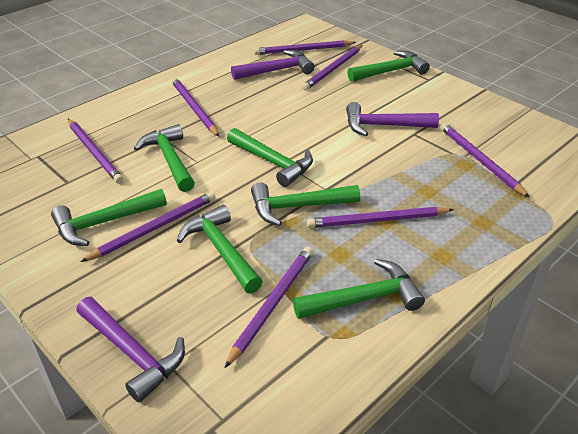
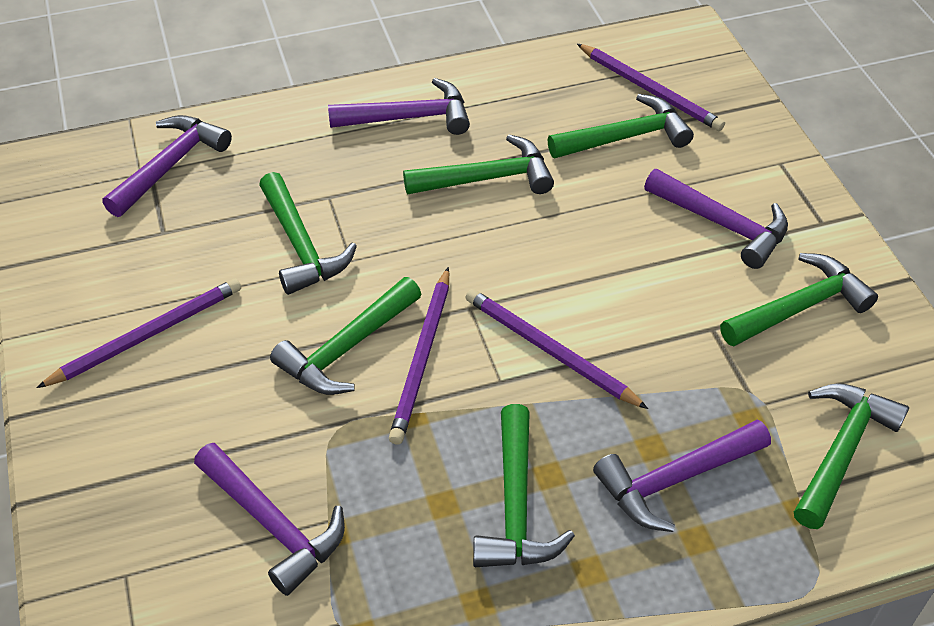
purple hammer: 3 -> 5
purple pencil: 8 -> 4

